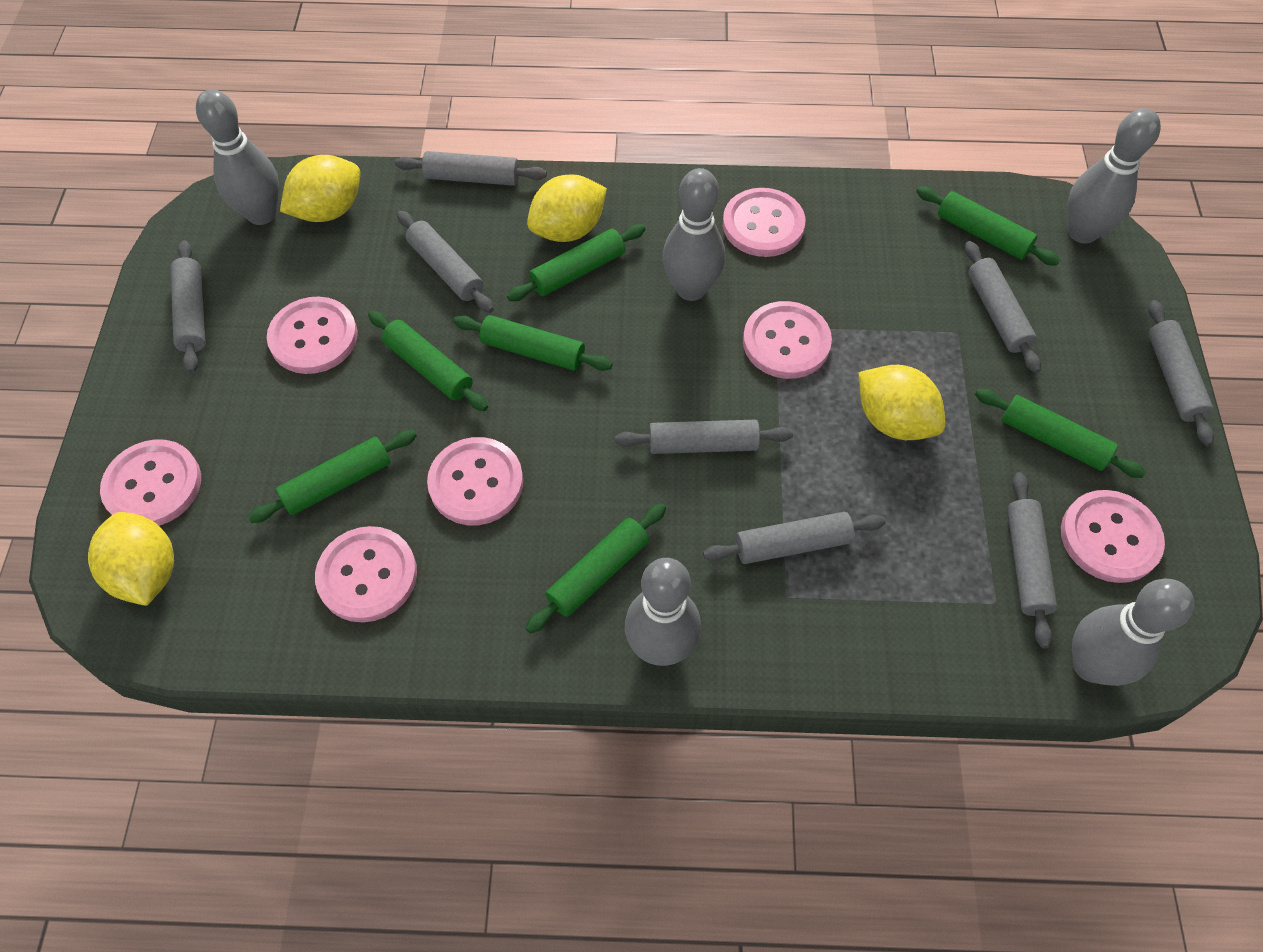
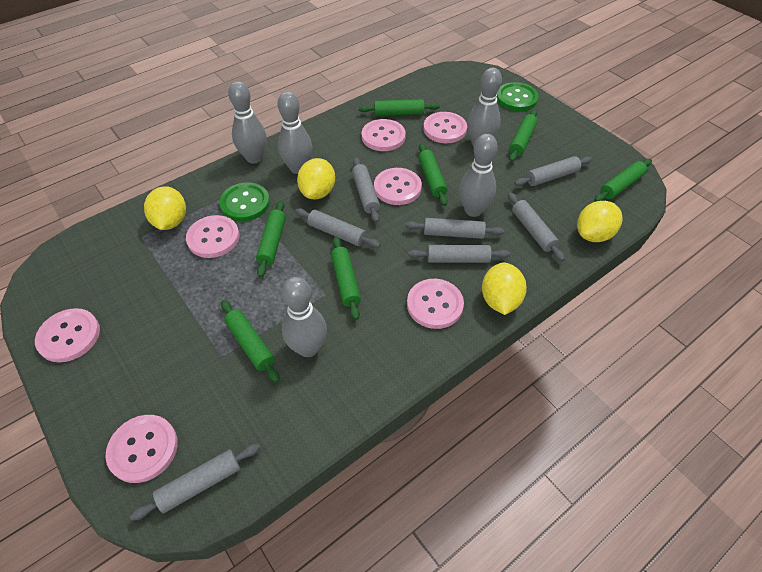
green button: 0 -> 2
grey rolling pin: 8 -> 7

